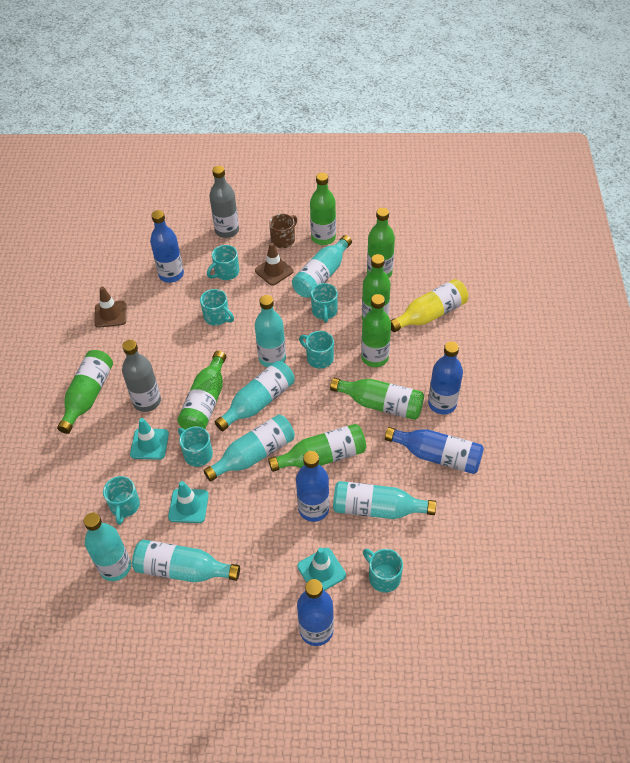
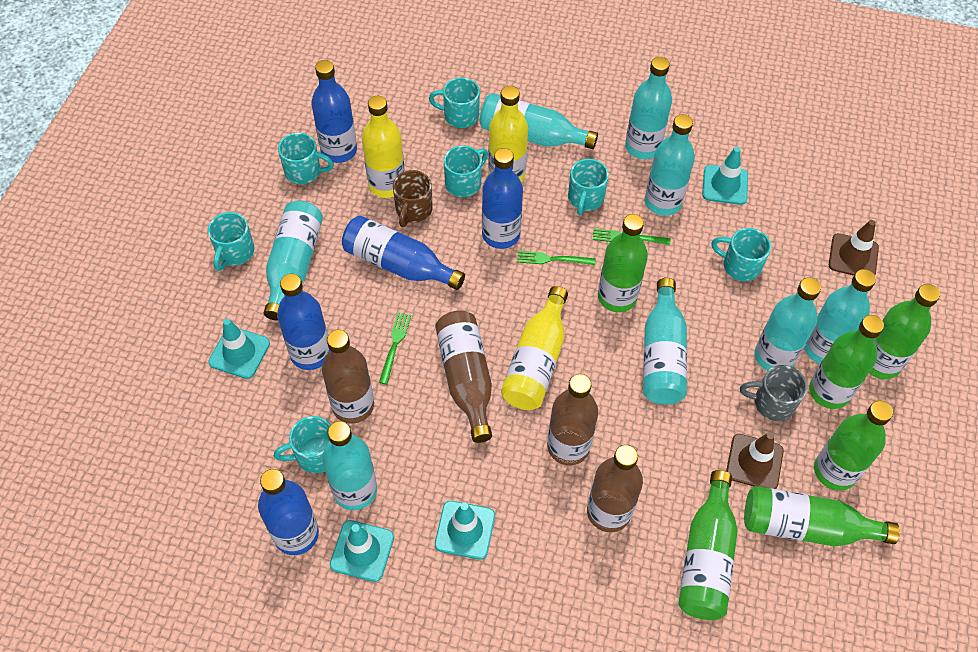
brown bottle: 0 -> 4
green bottle: 8 -> 6
green fork: 0 -> 3
grey bottle: 2 -> 0
grey mug: 0 -> 1
turquoise bottle: 7 -> 8
turquoise traffic cone: 3 -> 4
yellow bottle: 1 -> 3

